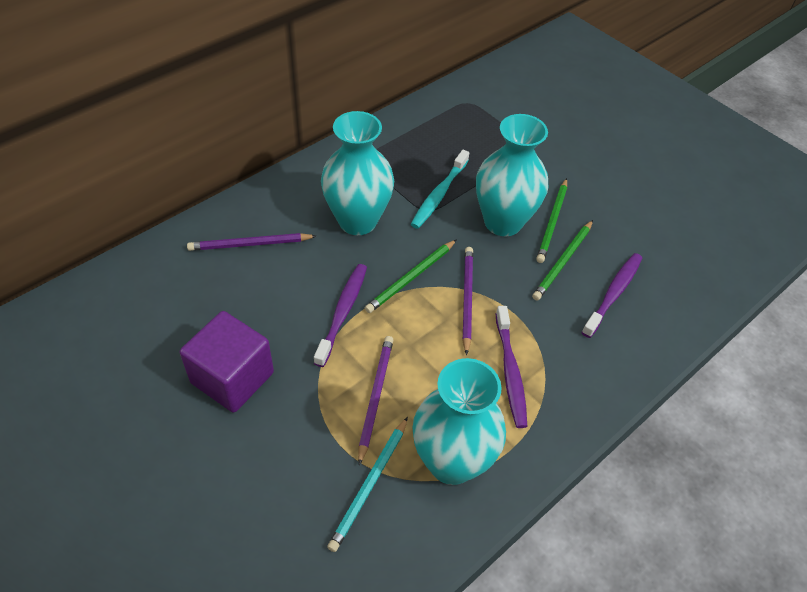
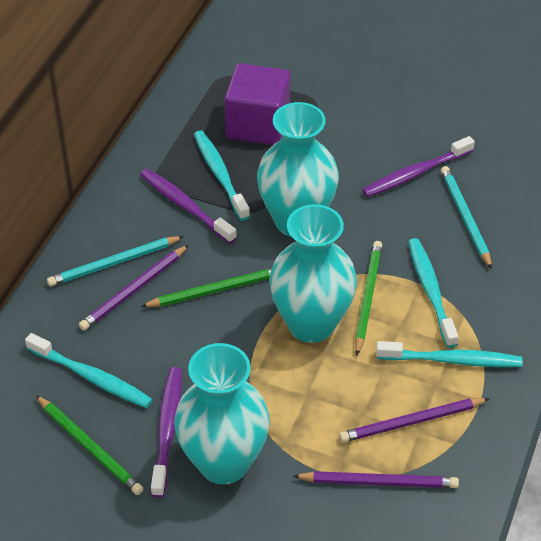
turquoise pencil: 1 -> 2
turquoise toothbrush: 1 -> 4

